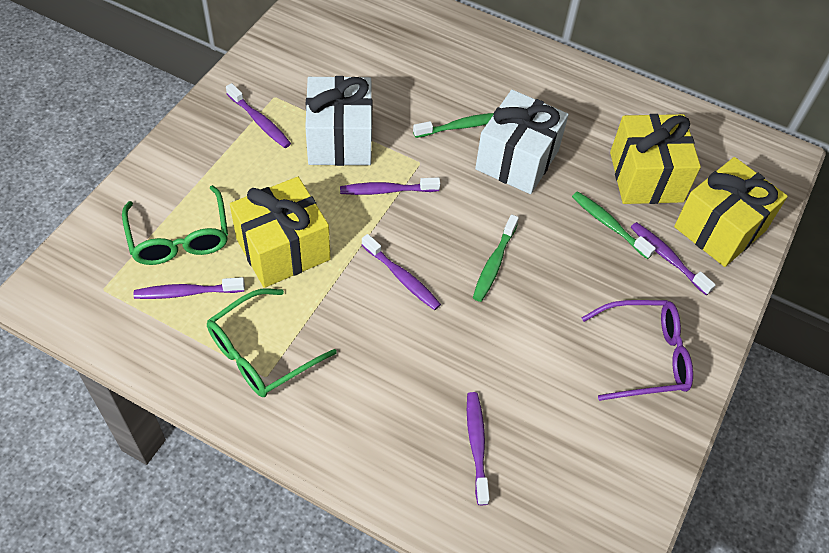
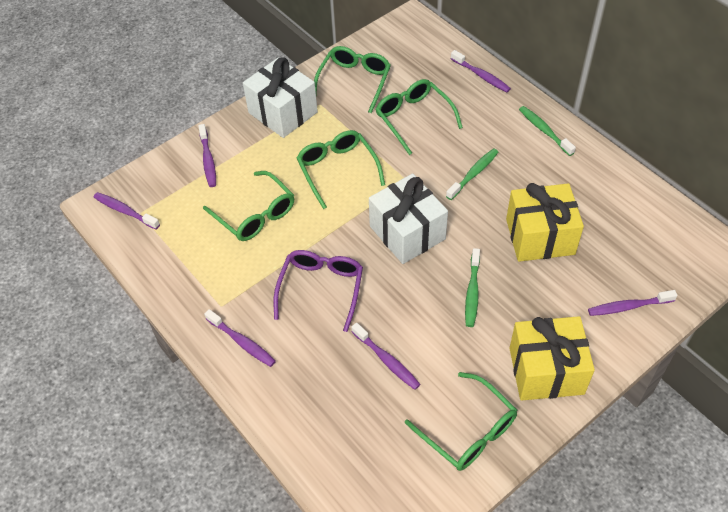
green glasses: 2 -> 5
yellow gift: 3 -> 2

